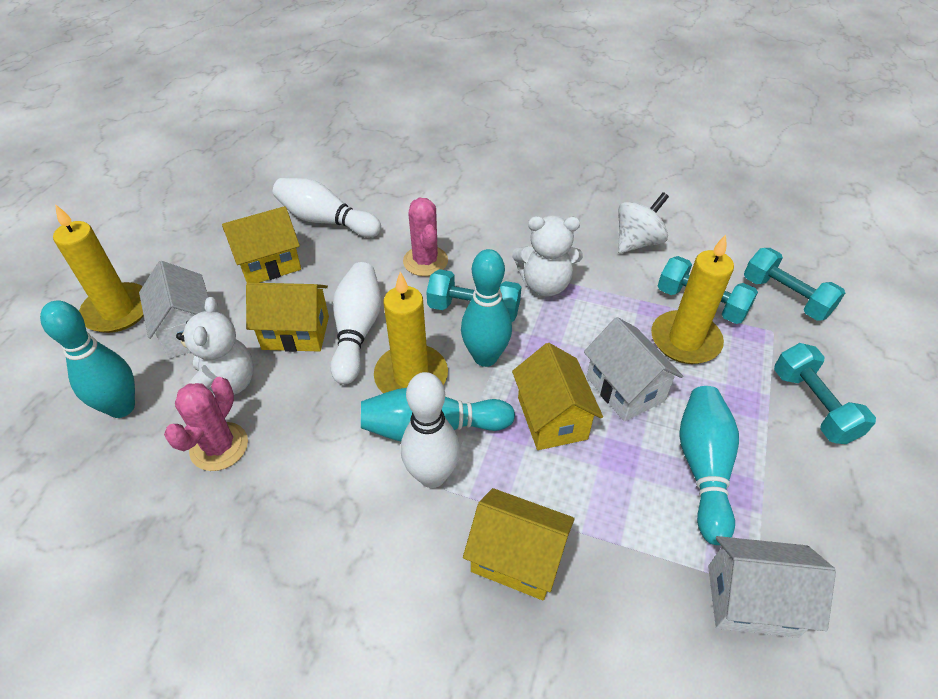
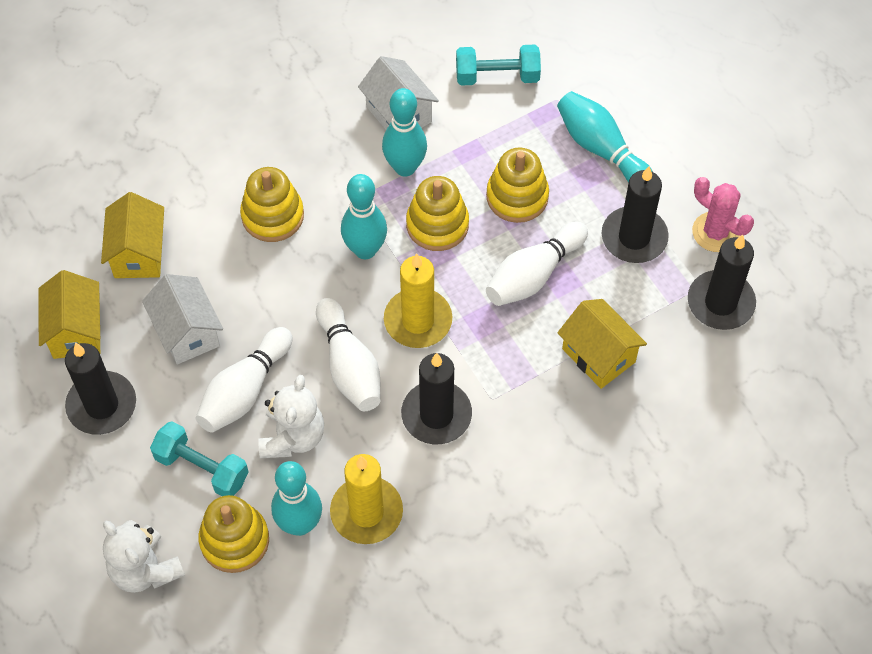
black candle: 0 -> 4
pink cactus: 2 -> 1
turquoise dumbbell: 4 -> 2
white house: 3 -> 2
white spinning top: 1 -> 0
yellow candle: 3 -> 2
yellow house: 4 -> 3
yellow stacking toy: 0 -> 4

